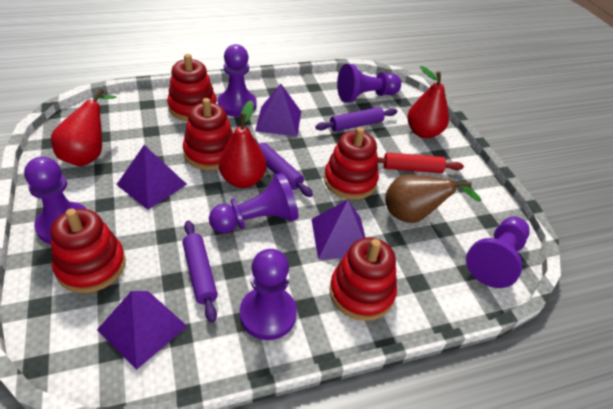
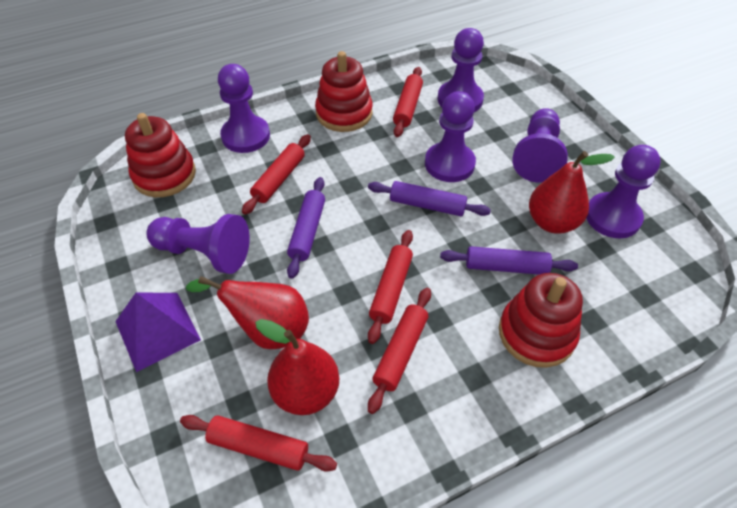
brown pear: 1 -> 0
purple pyramid: 4 -> 1
red rolling pin: 1 -> 5
red stacking toy: 5 -> 3

